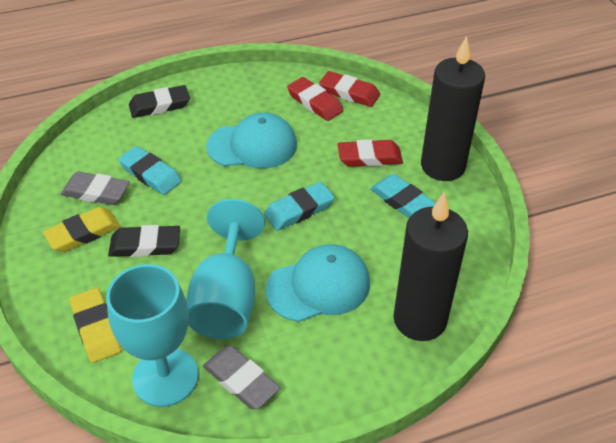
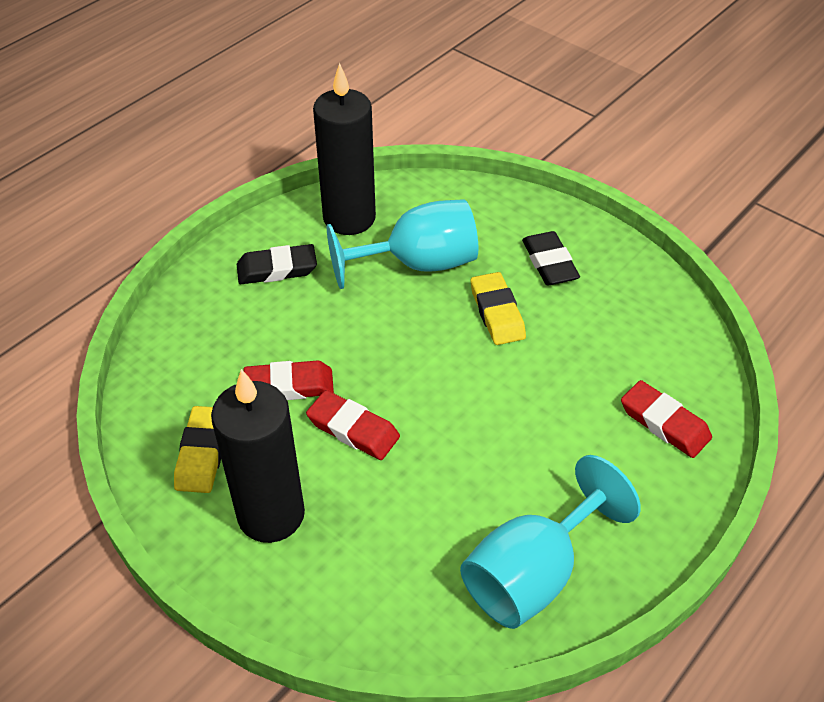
grey eraser: 2 -> 0
turquoise cap: 2 -> 0
turquoise eraser: 3 -> 0

